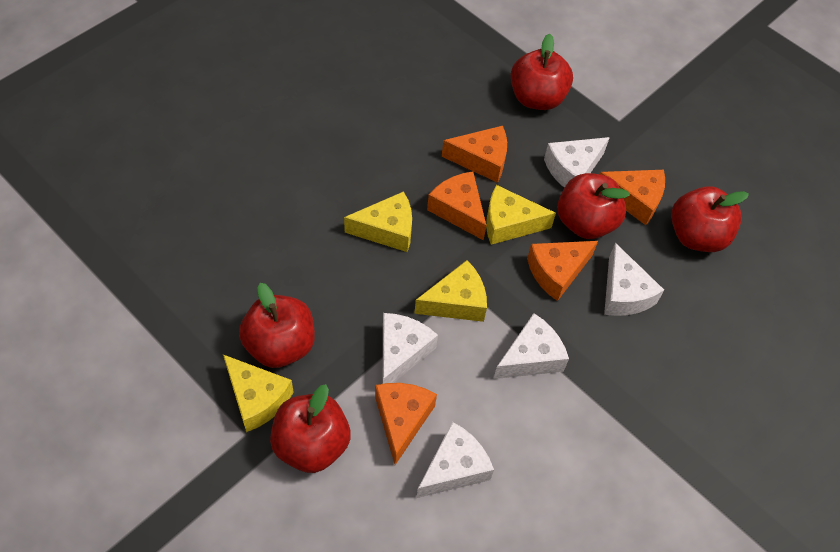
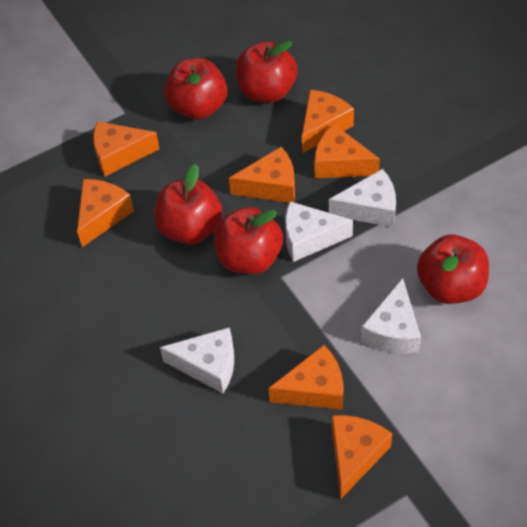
orange cheese: 5 -> 7
white cheese: 5 -> 4
yellow cheese: 4 -> 0

